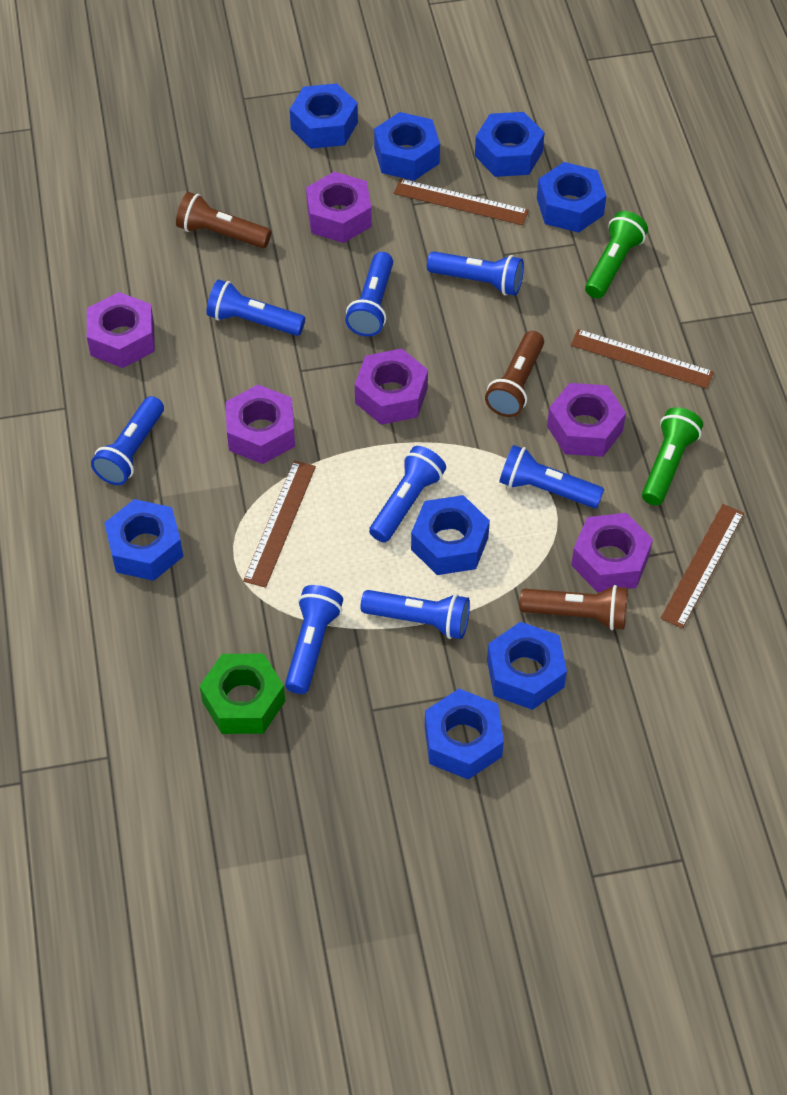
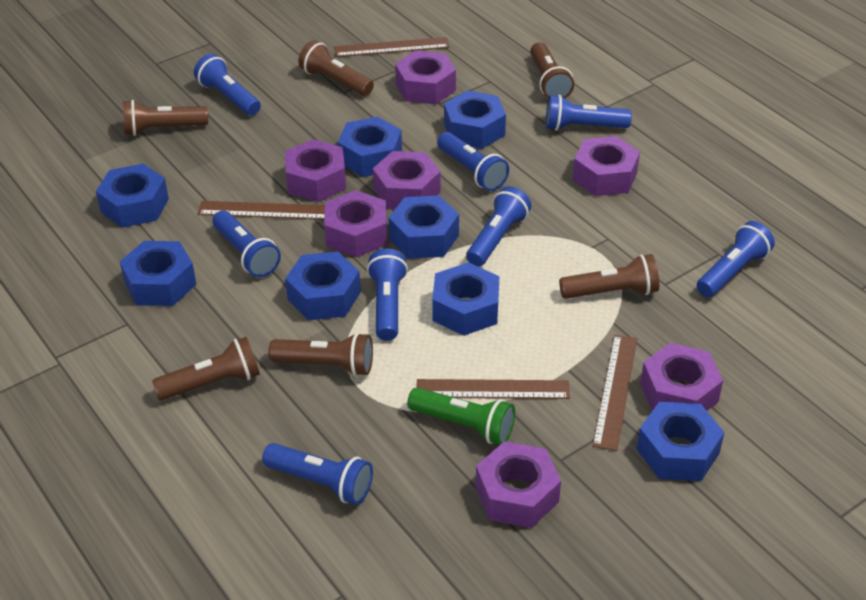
brown flashlight: 3 -> 6
green flashlight: 2 -> 1
green nut: 1 -> 0
purple nut: 6 -> 7

